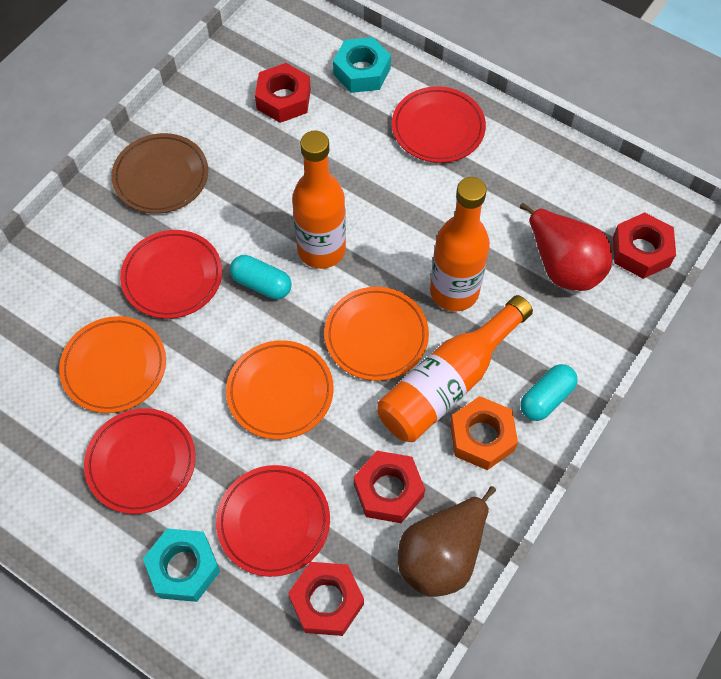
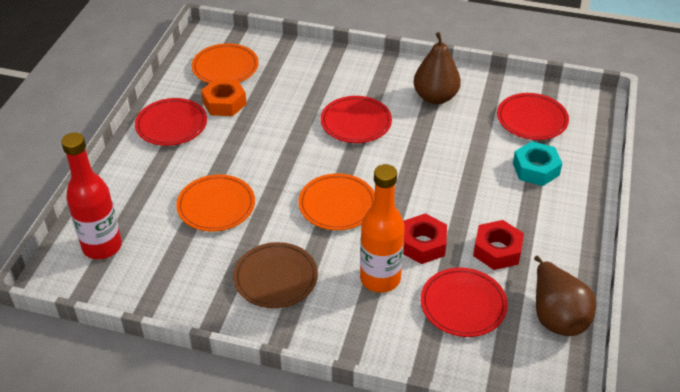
brown pear: 1 -> 2
orange bottle: 3 -> 1
red bottle: 0 -> 1
red nut: 4 -> 2
red pear: 1 -> 0
turquoise capsule: 2 -> 0
turquoise nut: 2 -> 1

